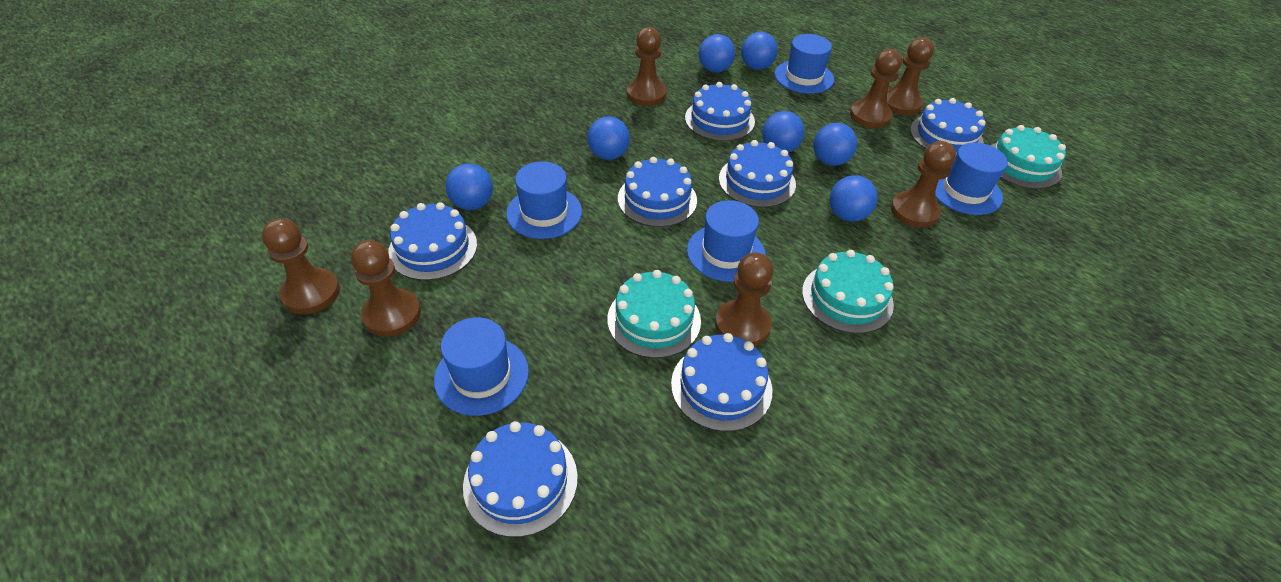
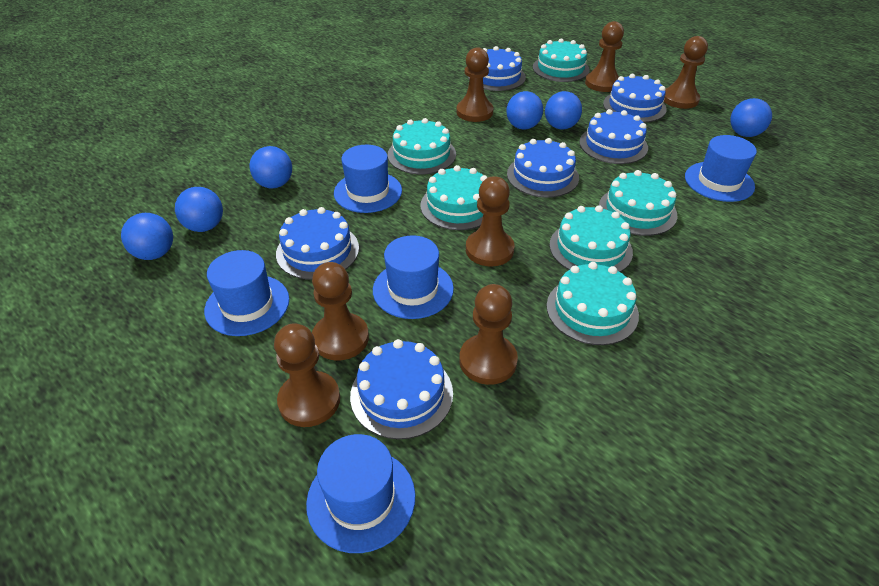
blue ball: 7 -> 6
blue cake: 7 -> 6
turquoise cake: 3 -> 6

